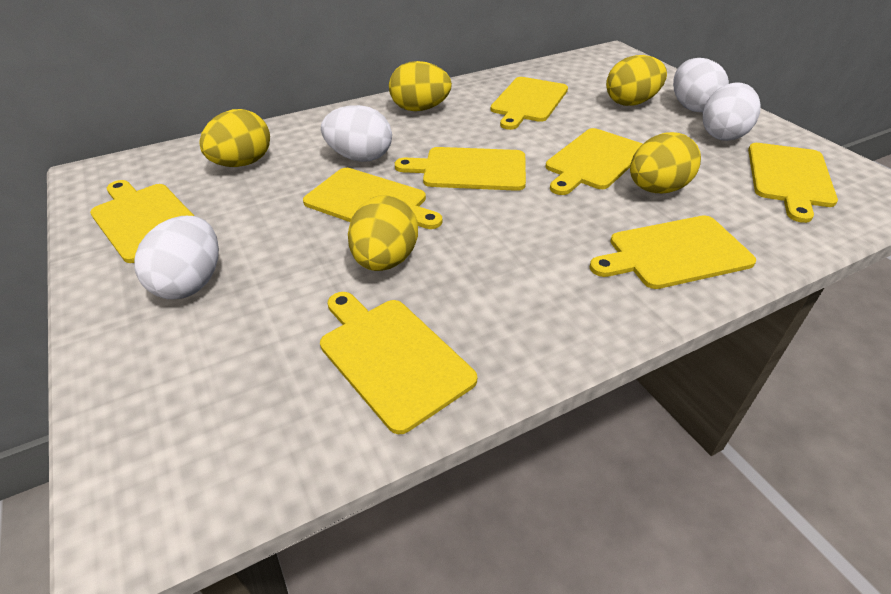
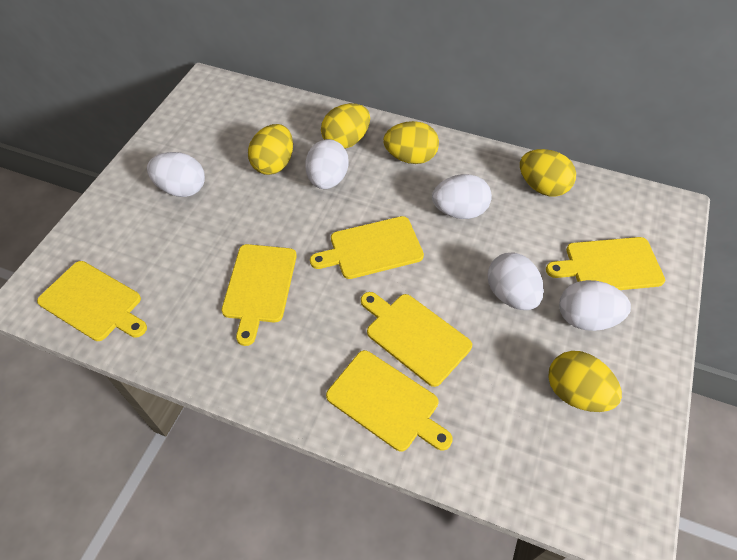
white egg: 4 -> 5
yellow cutting board: 8 -> 6

